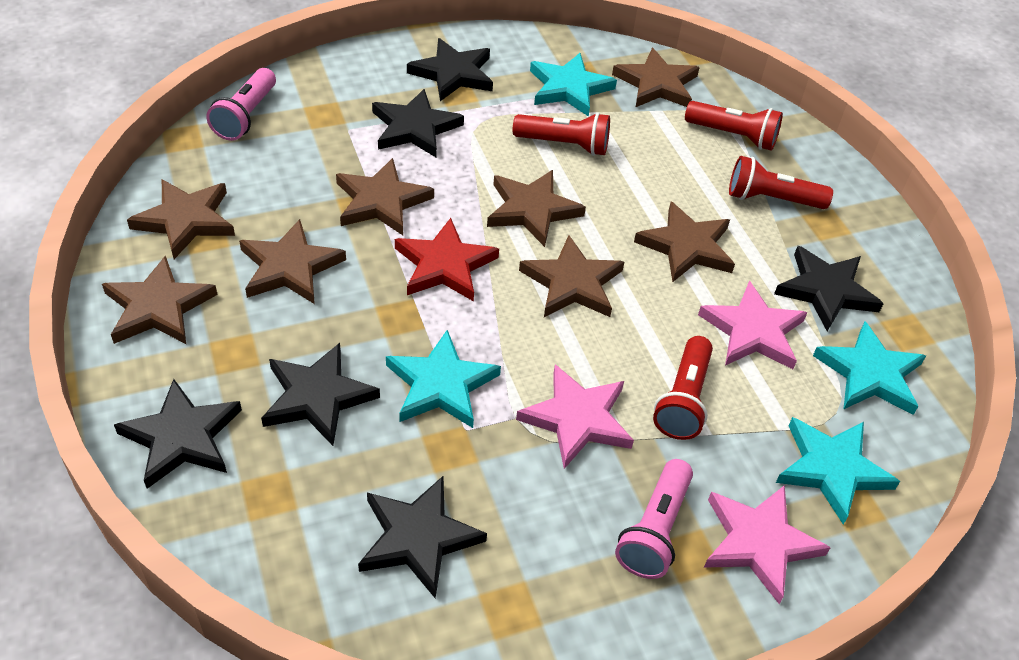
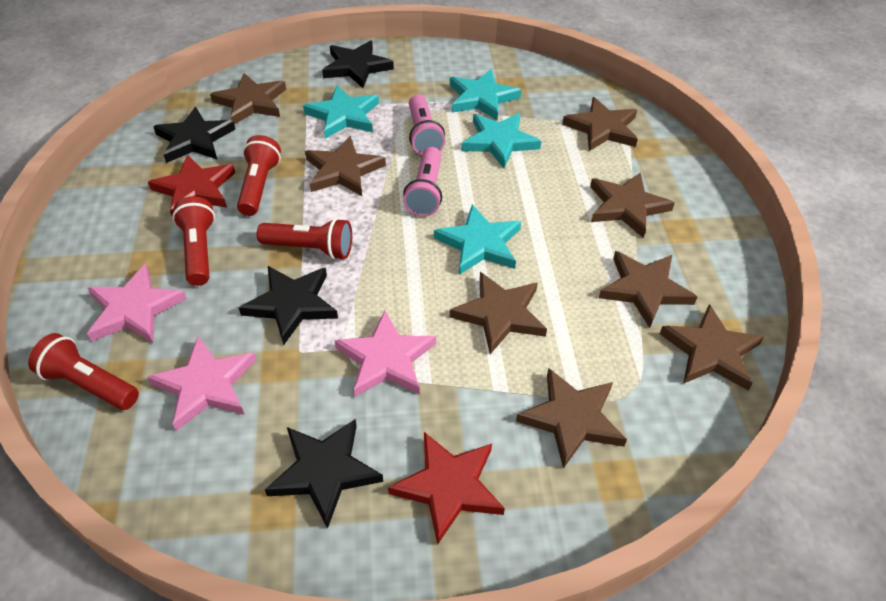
black star: 6 -> 4
red star: 1 -> 2

